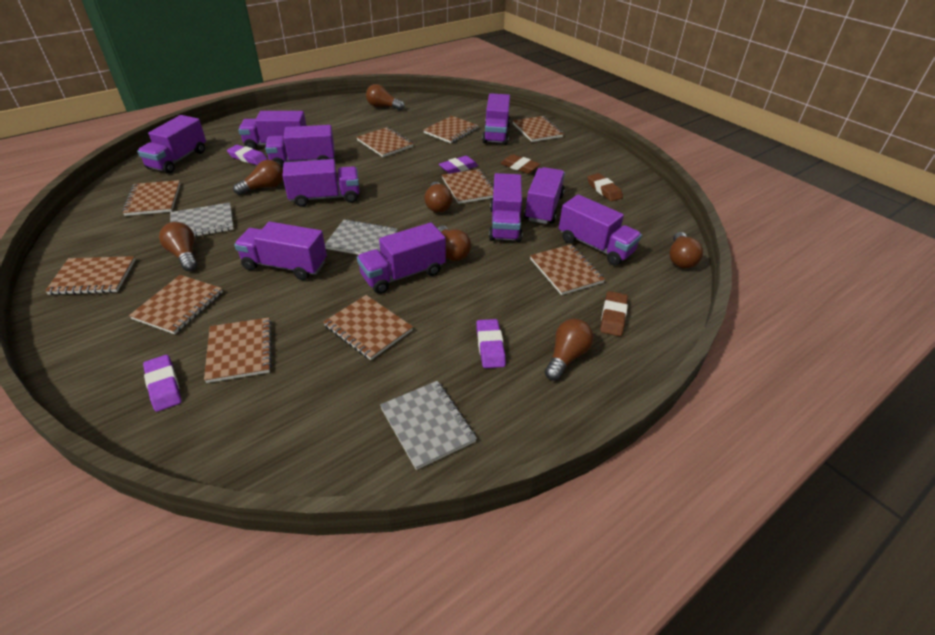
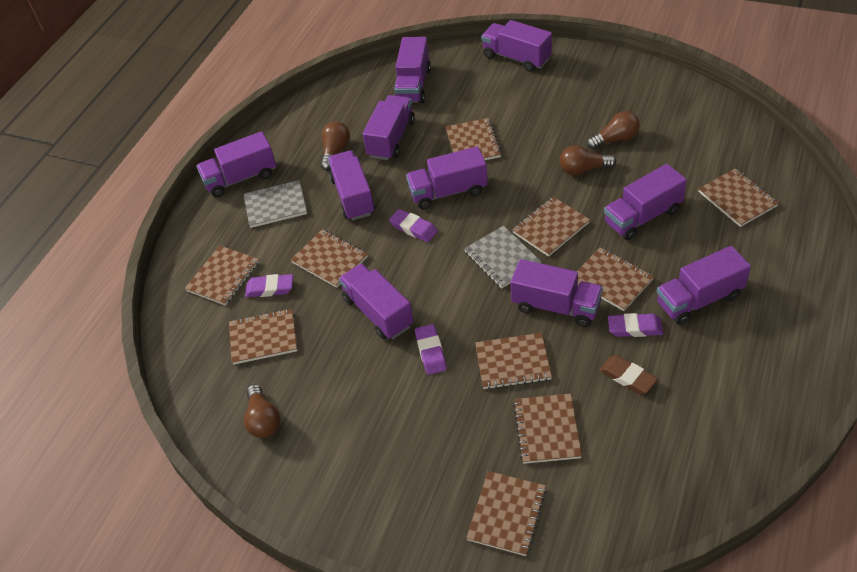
brown eraser: 3 -> 1
brown light bulb: 7 -> 4
grey notebook: 3 -> 2

